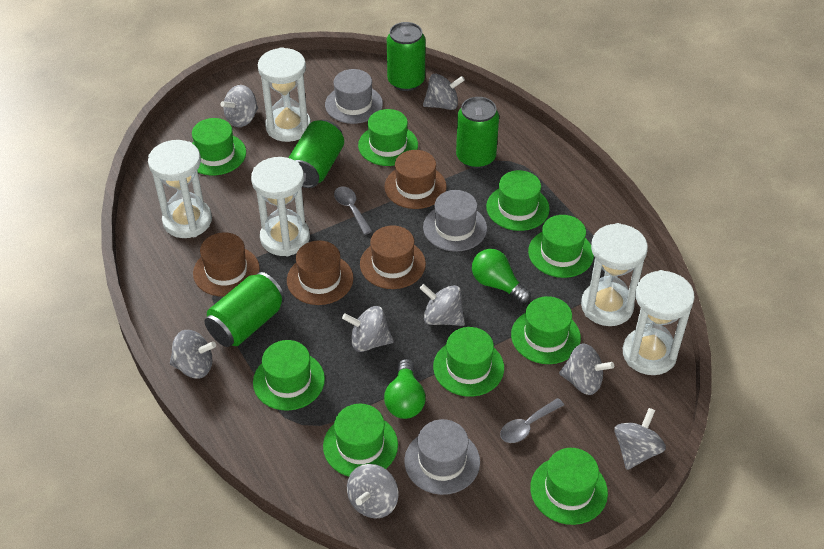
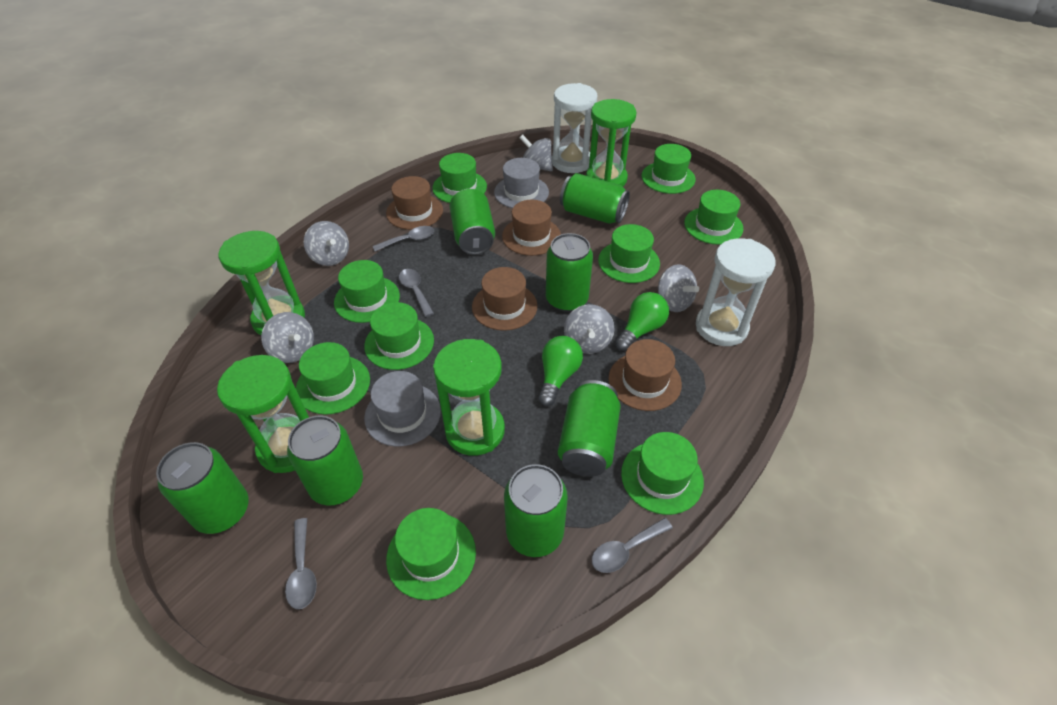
green can: 4 -> 7
green hourglass: 0 -> 4
grey hat: 3 -> 2
grey spinning top: 8 -> 5
grey spoon: 2 -> 4
white hourglass: 5 -> 2

